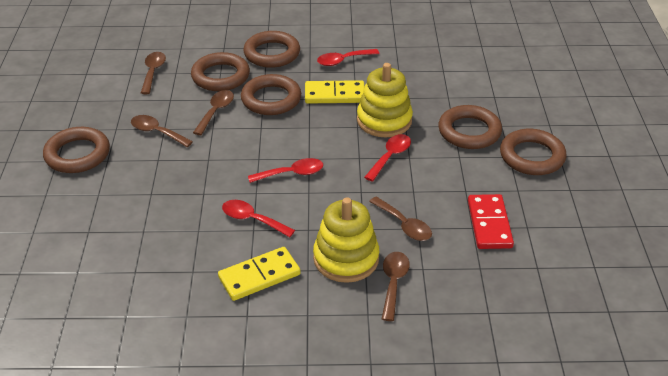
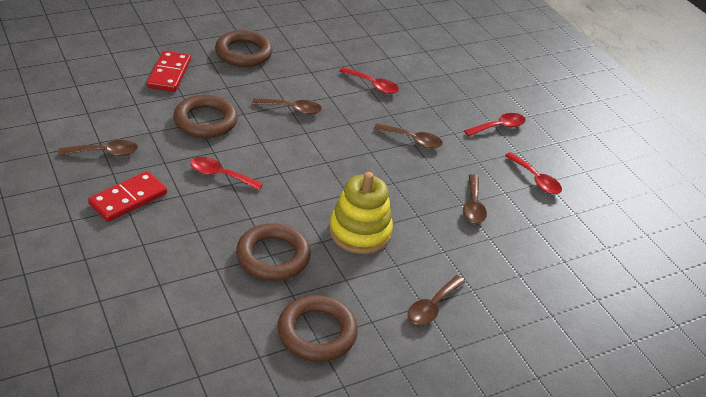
brown ring: 6 -> 4
red domino: 1 -> 2
yellow domino: 2 -> 0
yellow stacking toy: 2 -> 1

